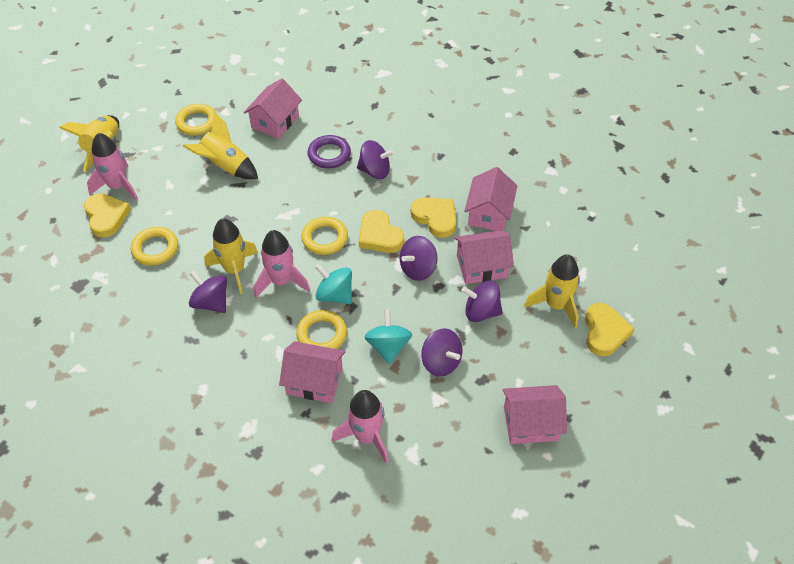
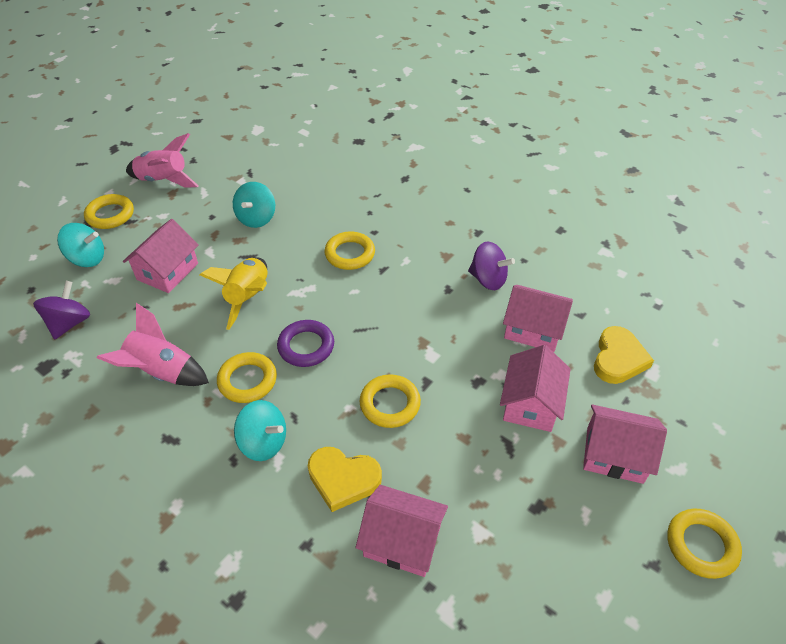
pink rocket: 3 -> 2
purple spinning top: 5 -> 2
turquoise spinning top: 2 -> 3
yellow heart: 4 -> 2
yellow ring: 4 -> 5
yellow rocket: 4 -> 1

